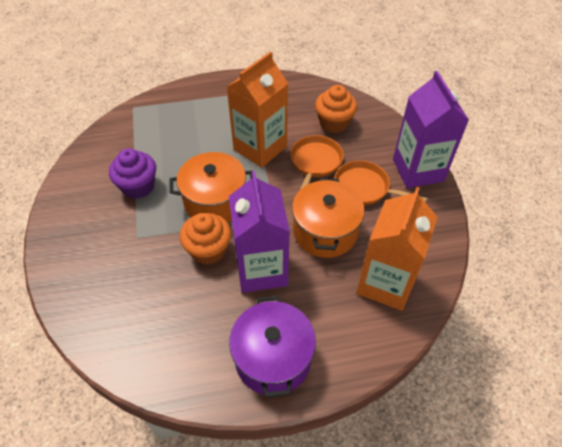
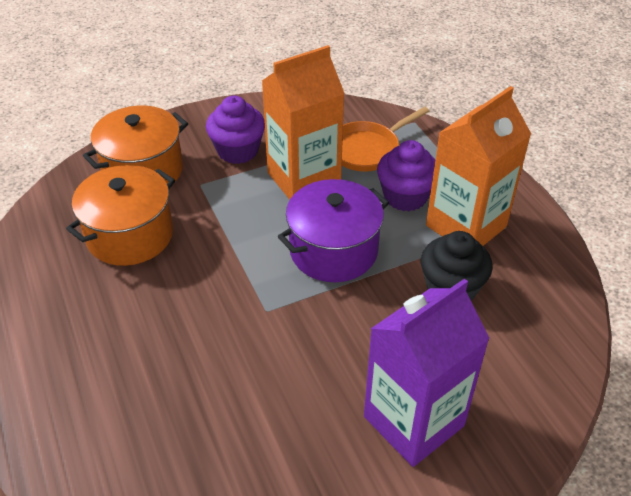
black cupcake: 0 -> 1
orange cupcake: 2 -> 0
orange pan: 2 -> 1
purple carton: 2 -> 1
purple cupcake: 1 -> 2

